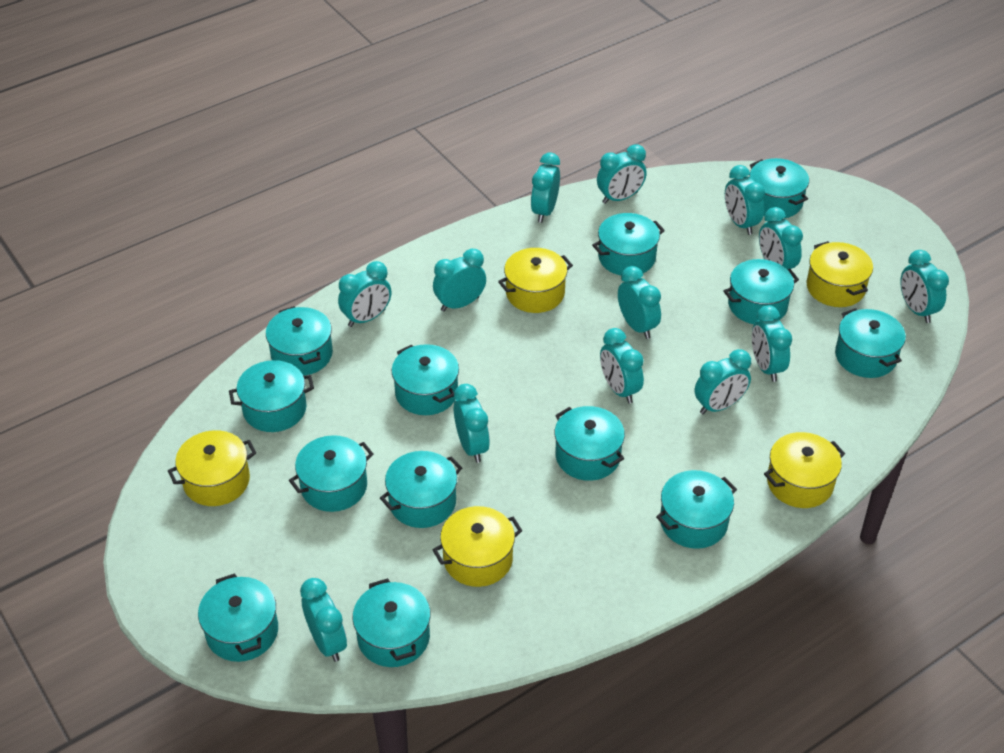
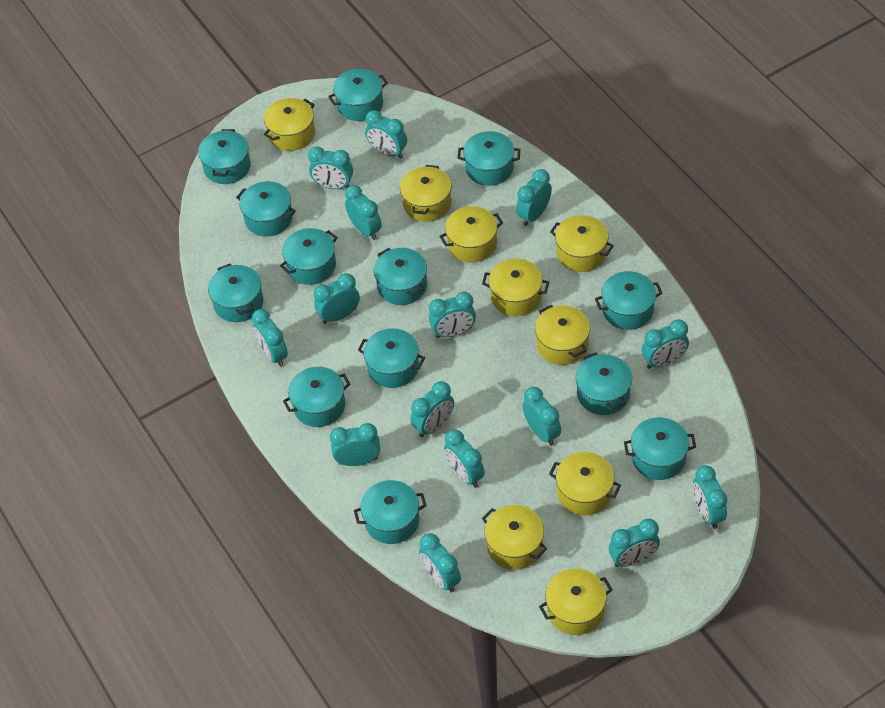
turquoise clock: 13 -> 15
yellow pot: 5 -> 9

